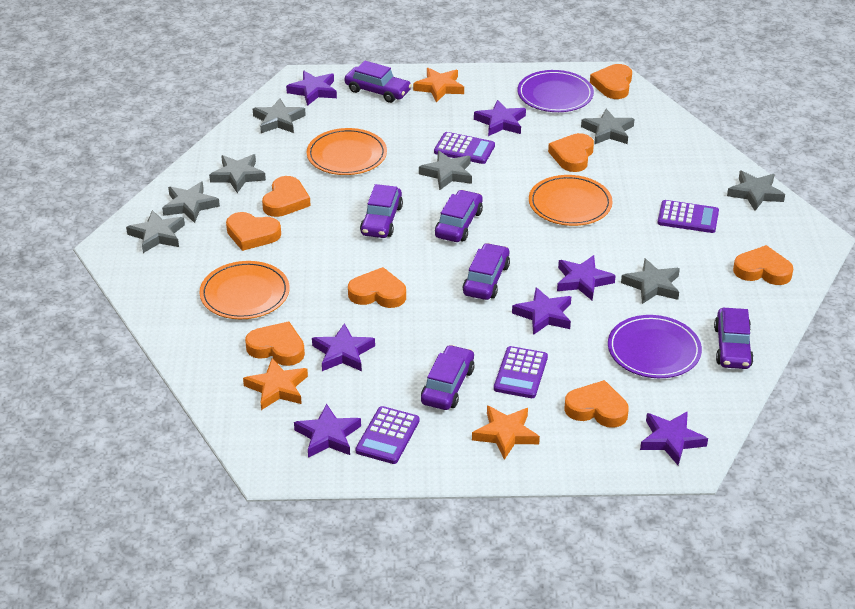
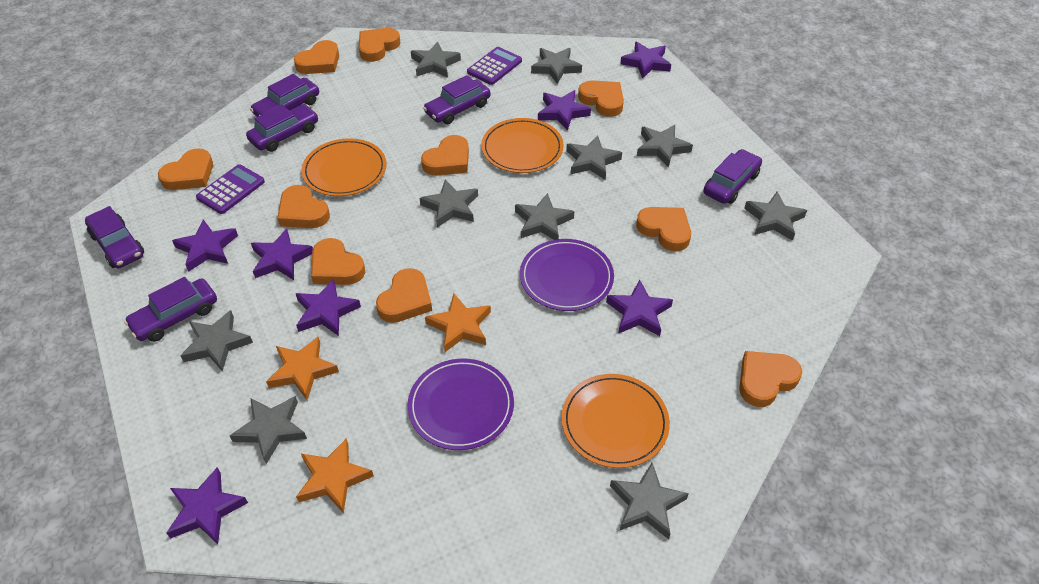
grey star: 8 -> 10
orange heart: 8 -> 10
purple calculator: 4 -> 2

